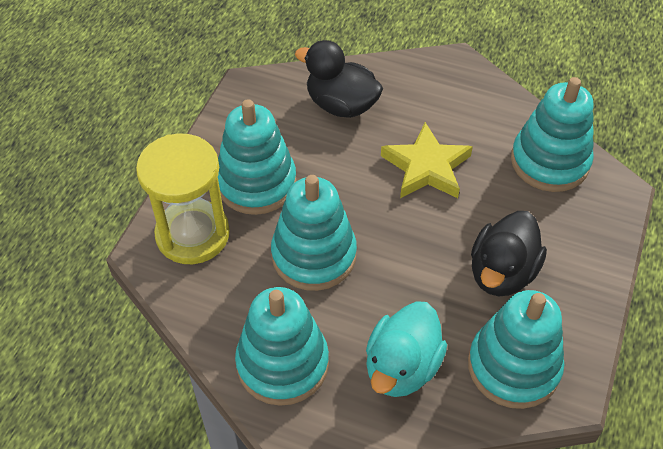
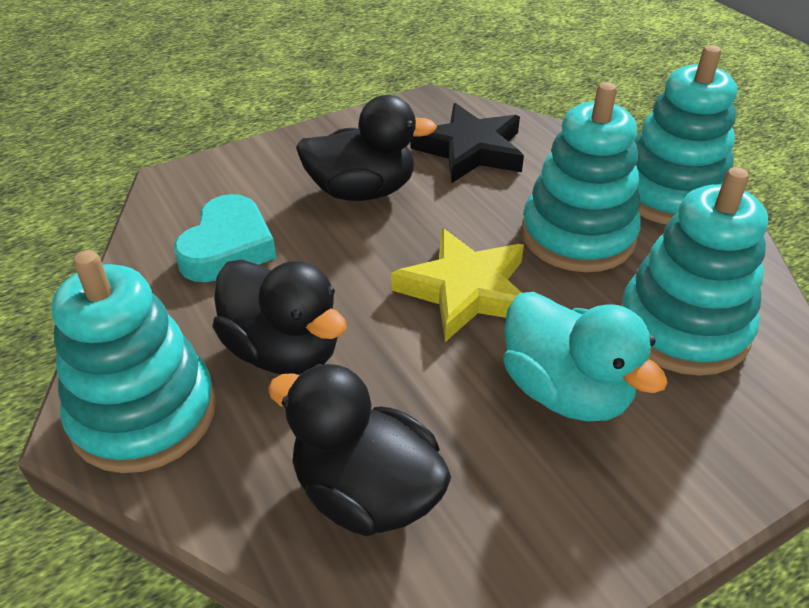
black duck: 2 -> 3
black star: 0 -> 1
turquoise heart: 0 -> 1
turquoise stacking toy: 5 -> 4
yellow hourglass: 1 -> 0

